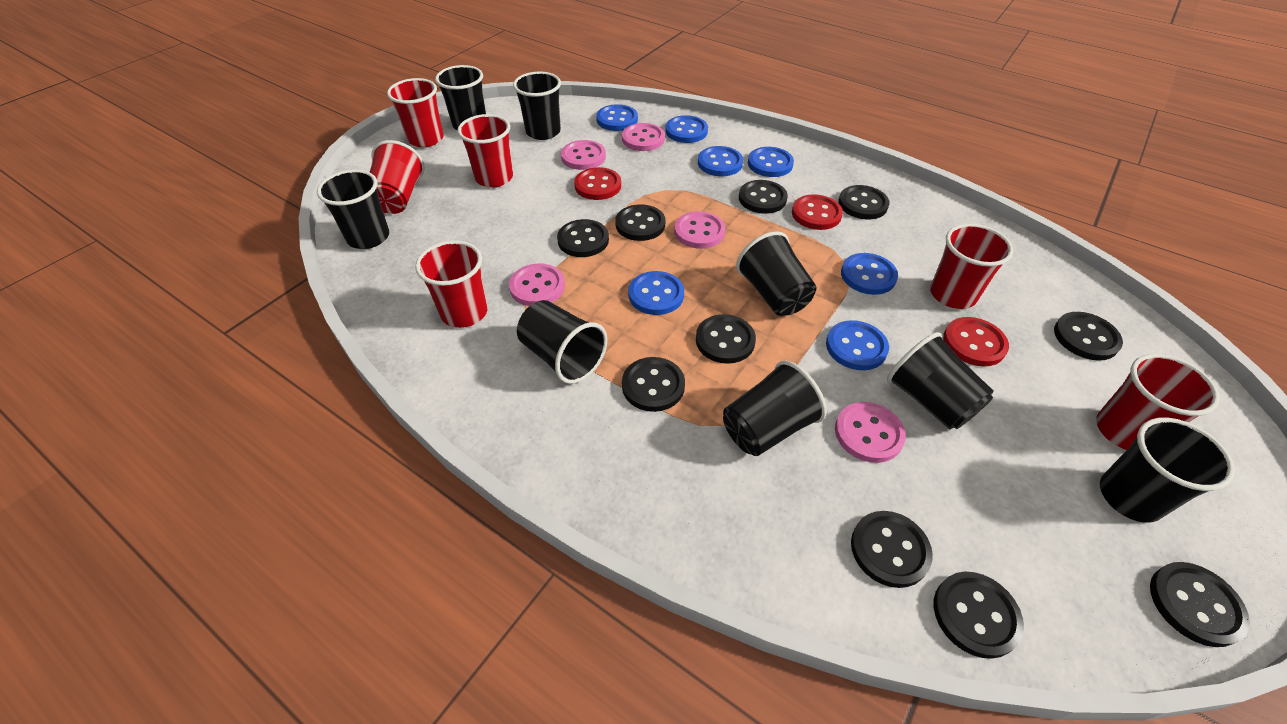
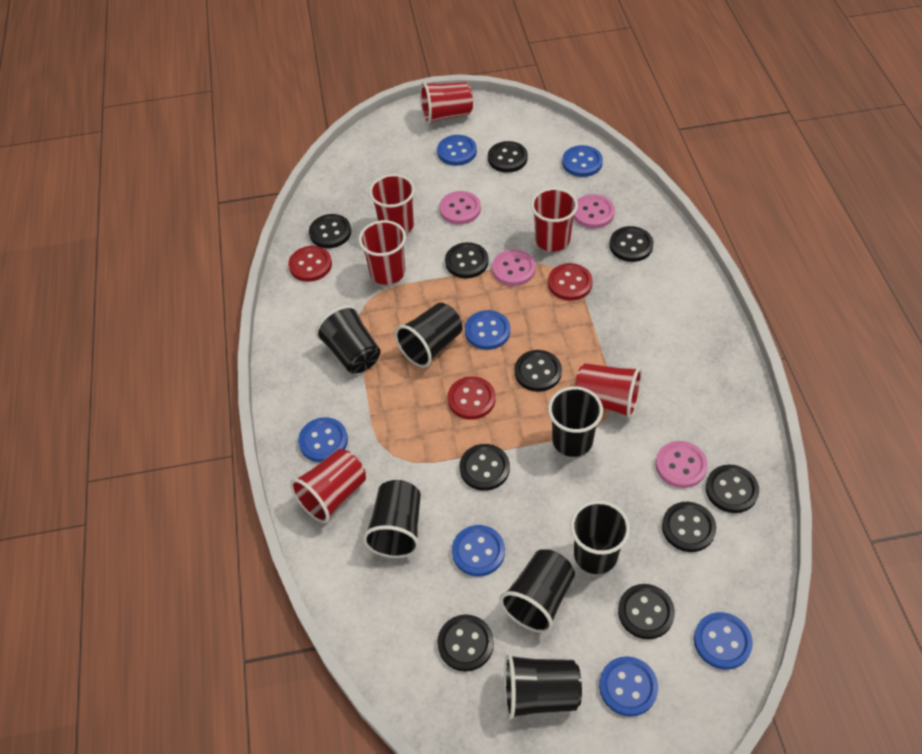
black cup: 8 -> 7
pink button: 5 -> 4

